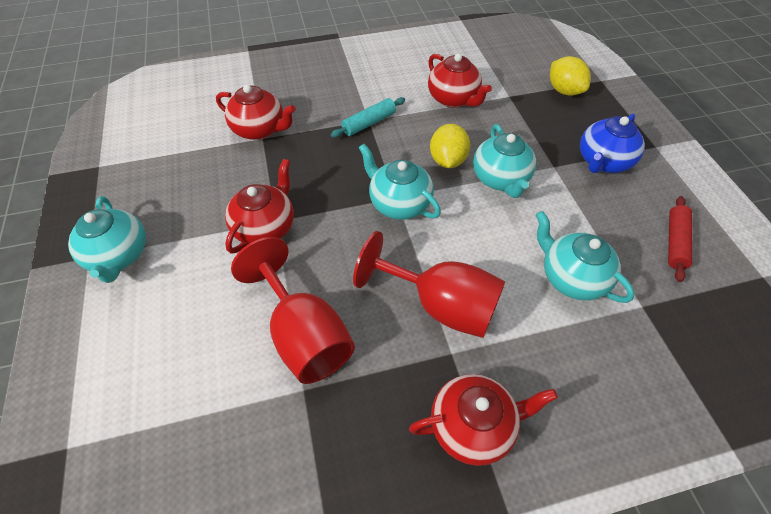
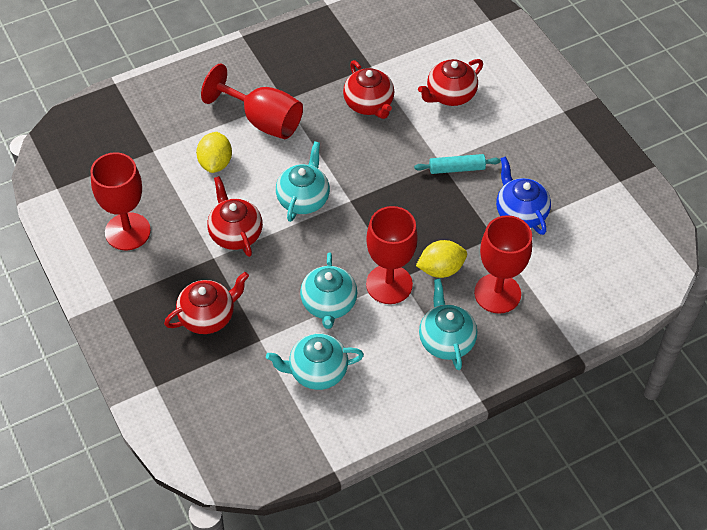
red goblet: 2 -> 4
red rolling pin: 1 -> 0

